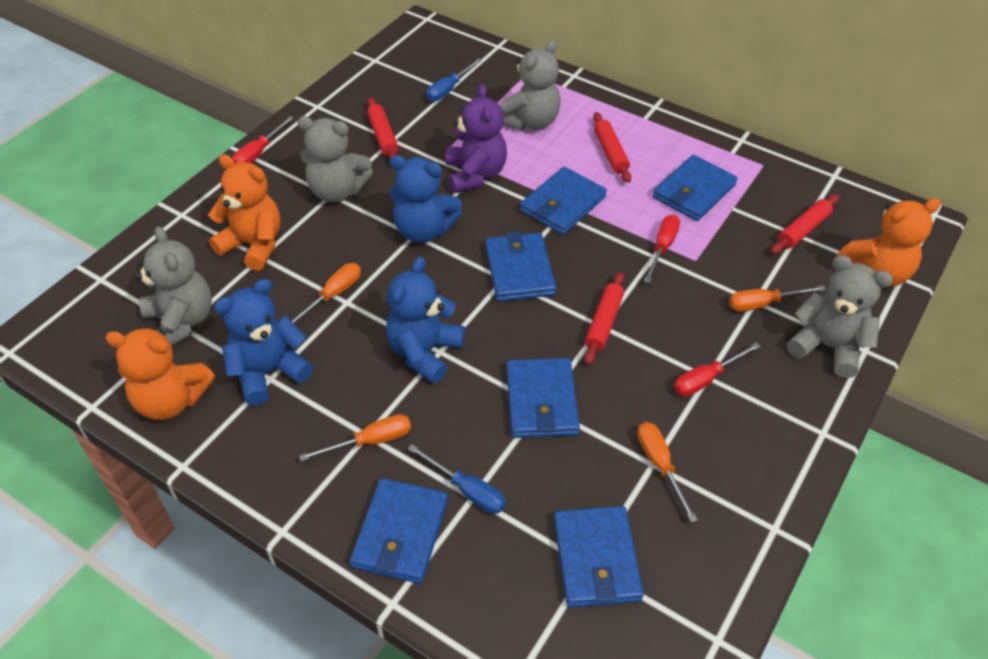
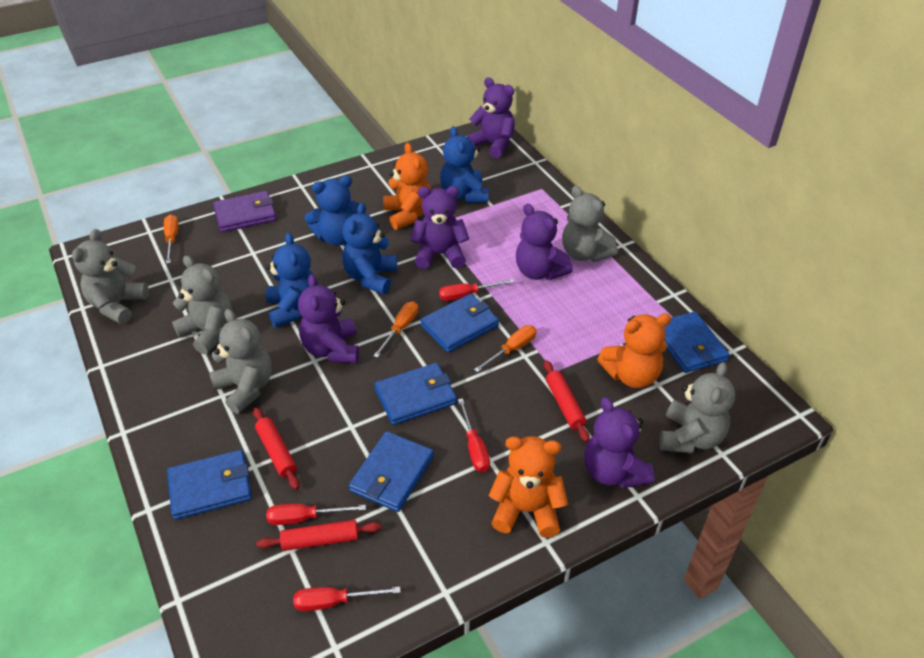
blue screwdriver: 2 -> 0
blue teddy bear: 3 -> 4
blue wallet: 6 -> 5
grey teddy bear: 4 -> 5
orange screwdriver: 4 -> 3
purple teddy bear: 1 -> 5
purple wallet: 0 -> 1
red rolling pin: 4 -> 3
red screwdriver: 3 -> 4

